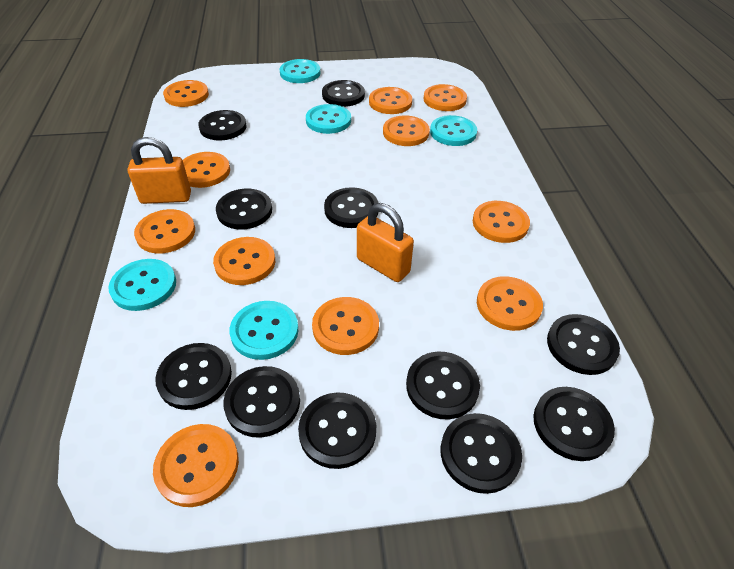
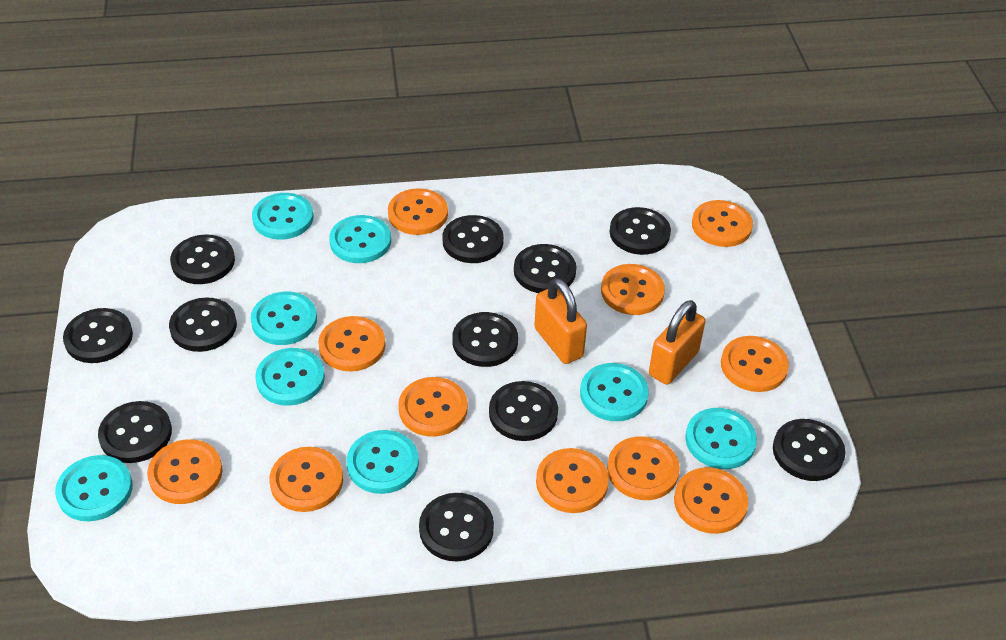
turquoise button: 5 -> 8

